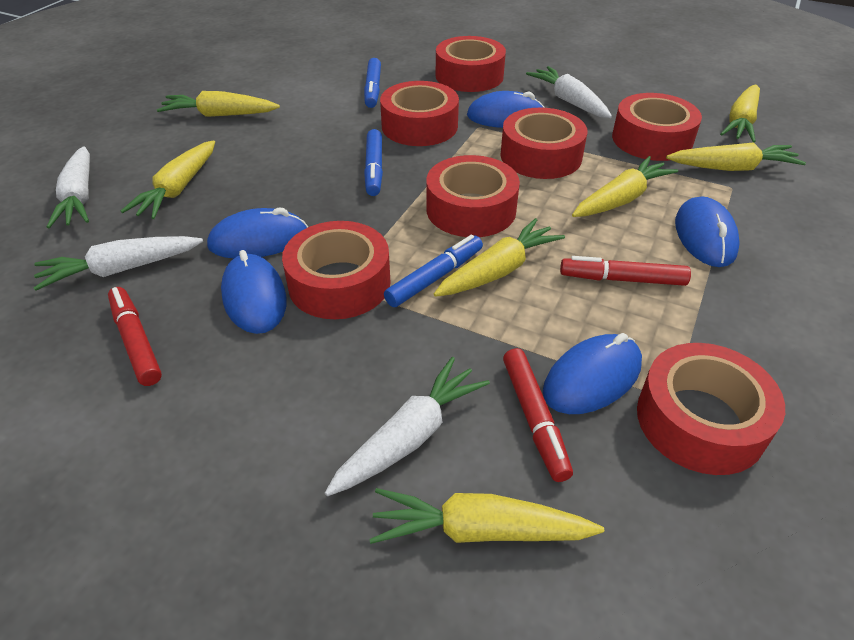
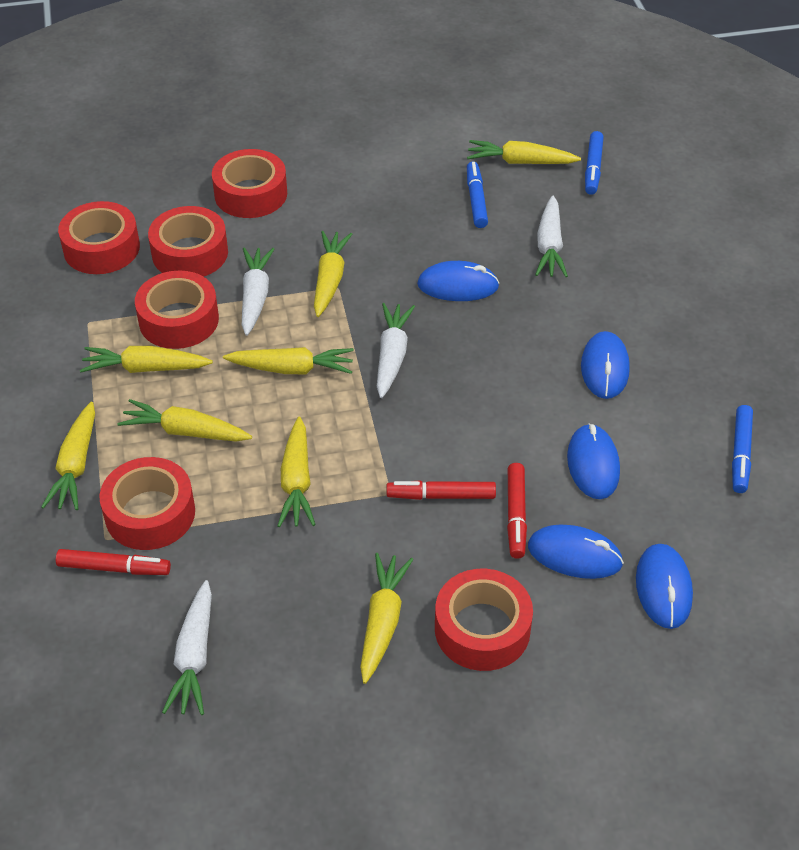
red tape: 7 -> 6
yellow carrot: 7 -> 8

